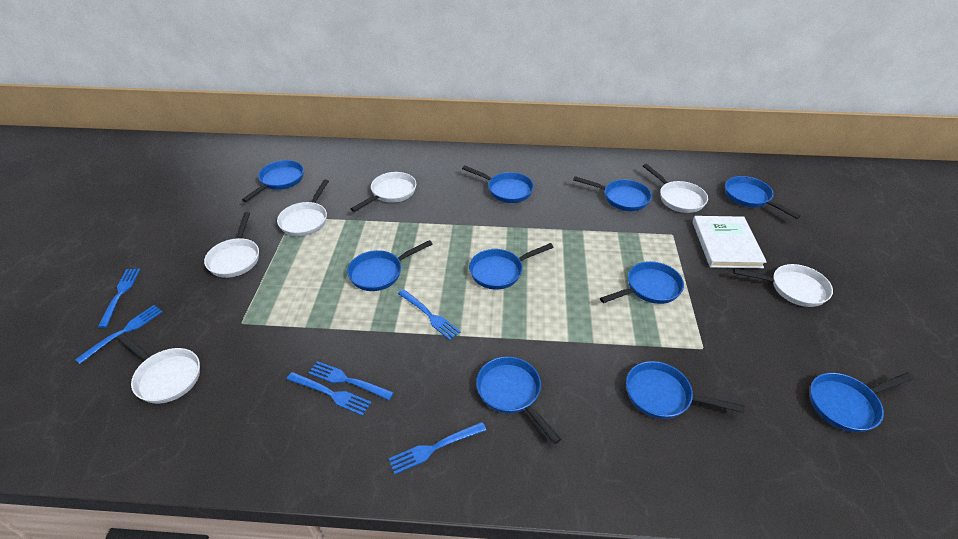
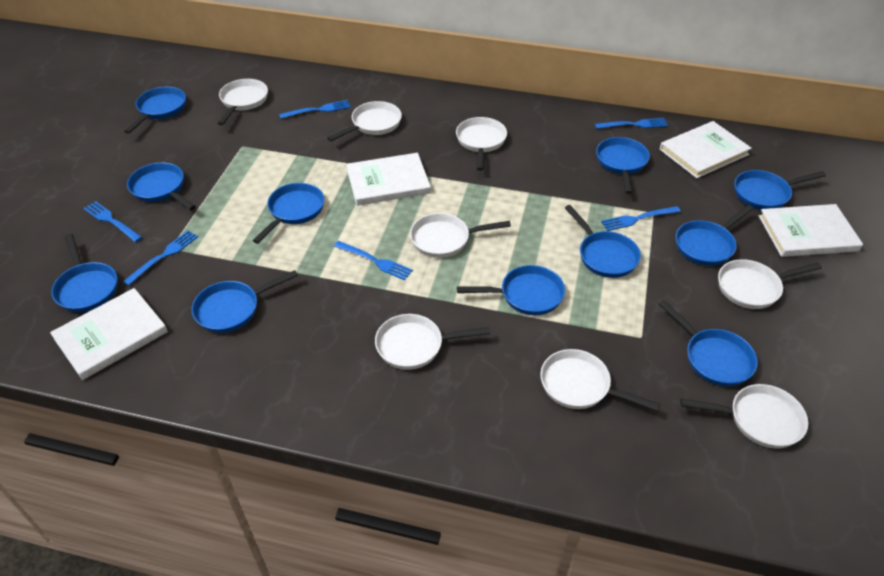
blue pan: 10 -> 11
white book: 1 -> 4
white pan: 6 -> 8

